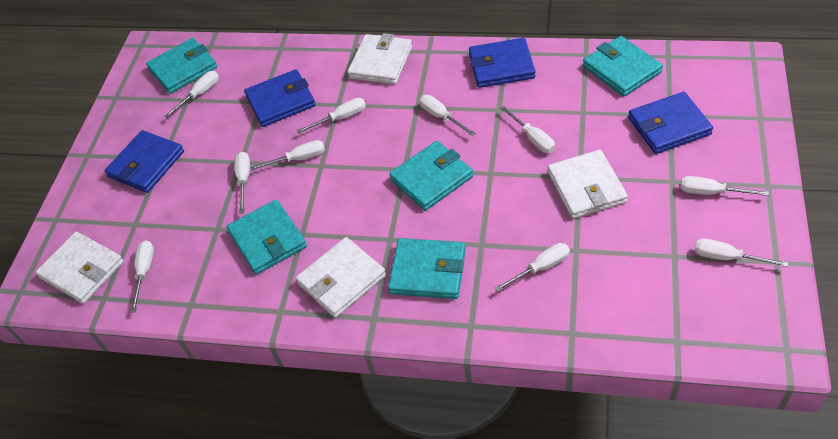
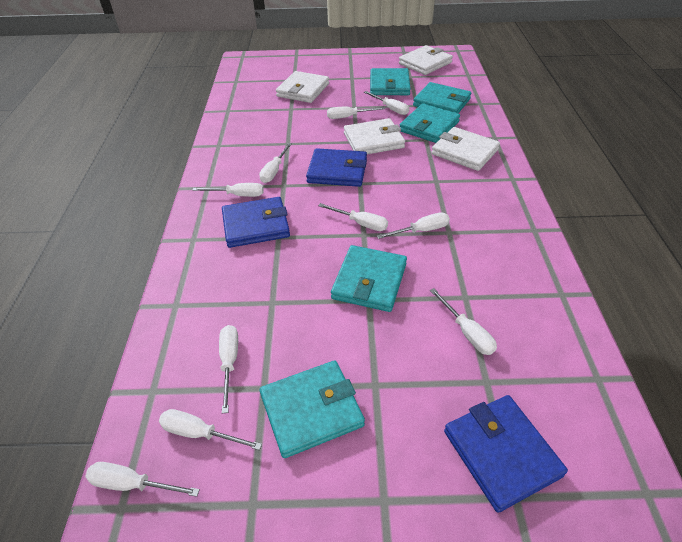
blue wallet: 4 -> 3

